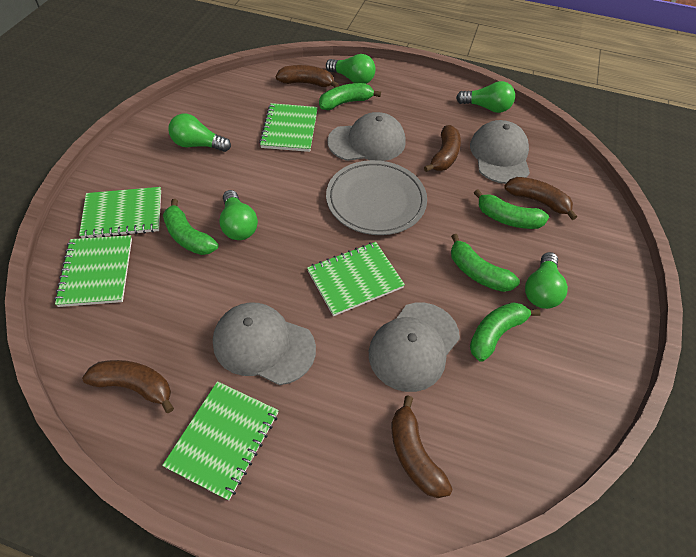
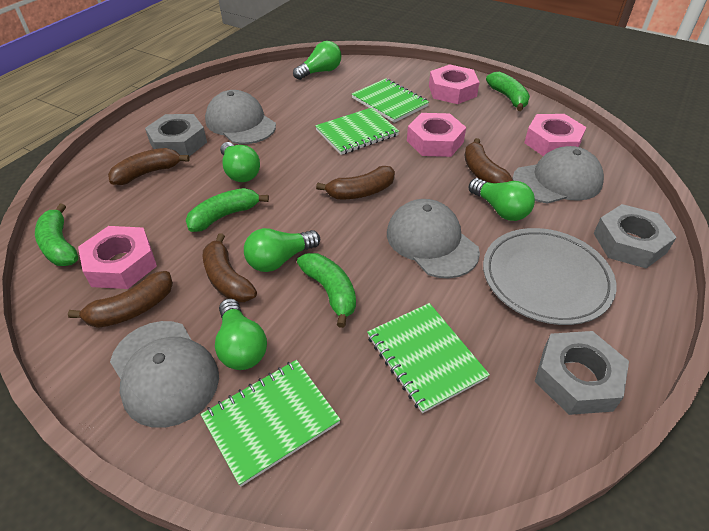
green banana: 5 -> 4
green notebook: 5 -> 4
grey nut: 0 -> 3
pink nut: 0 -> 4

